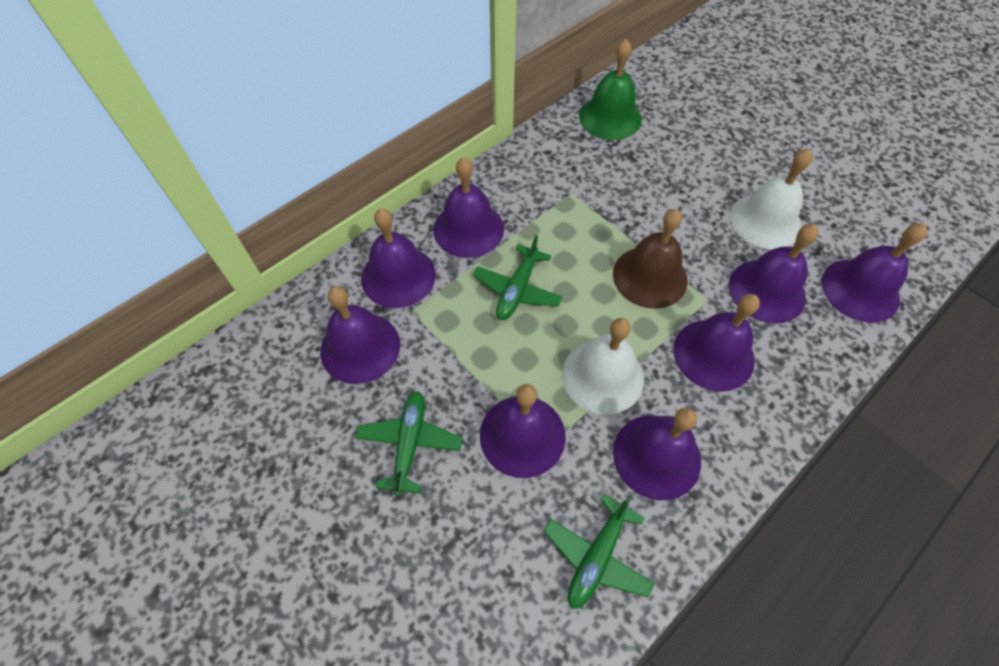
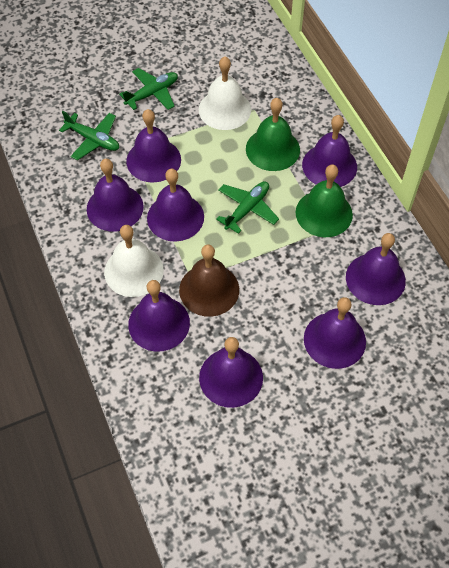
green bell: 1 -> 2

